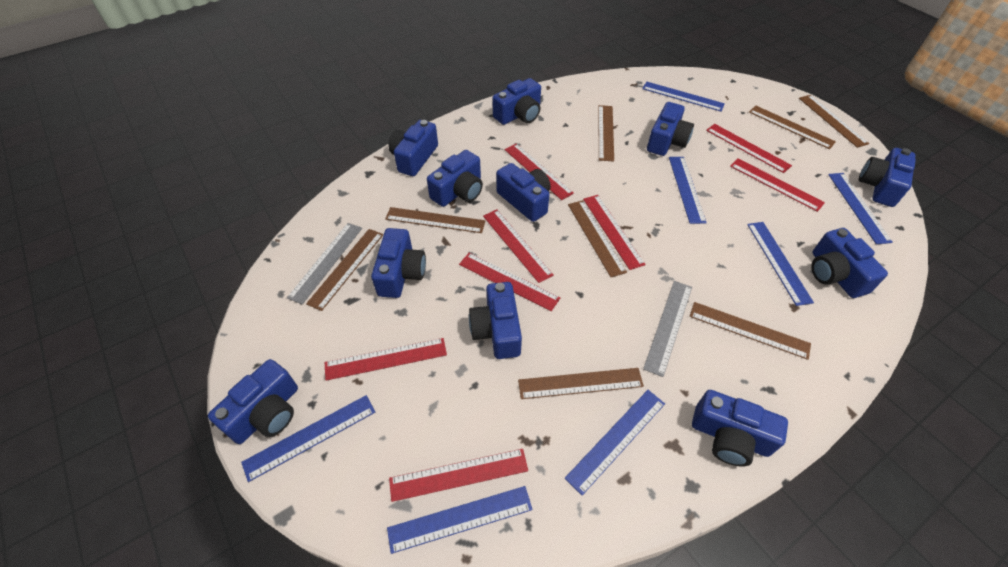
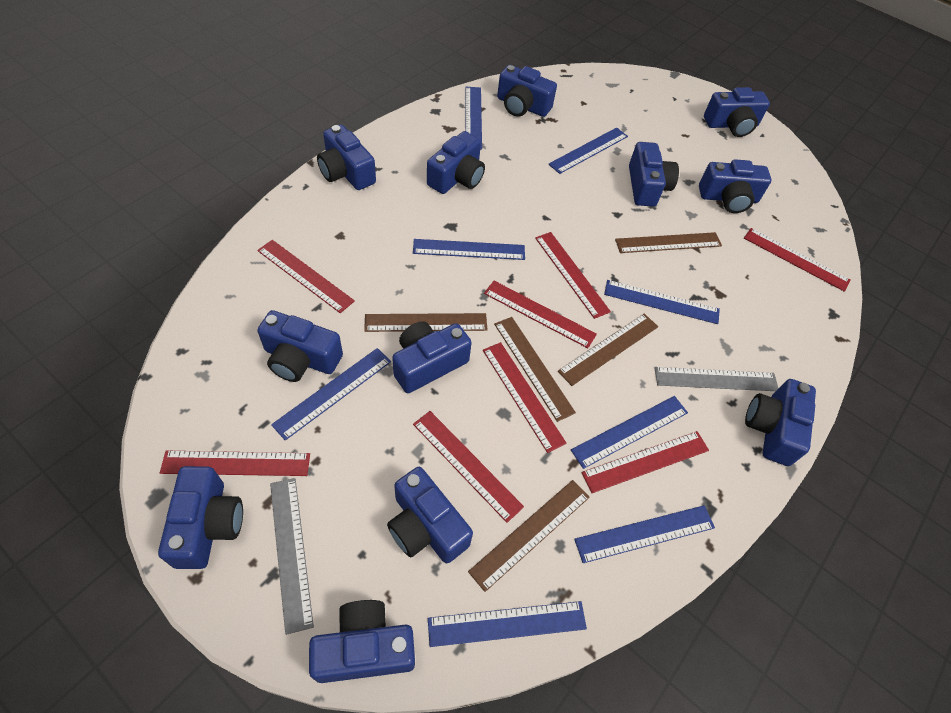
blue camera: 11 -> 12
blue ruler: 7 -> 8
brown ruler: 8 -> 5

